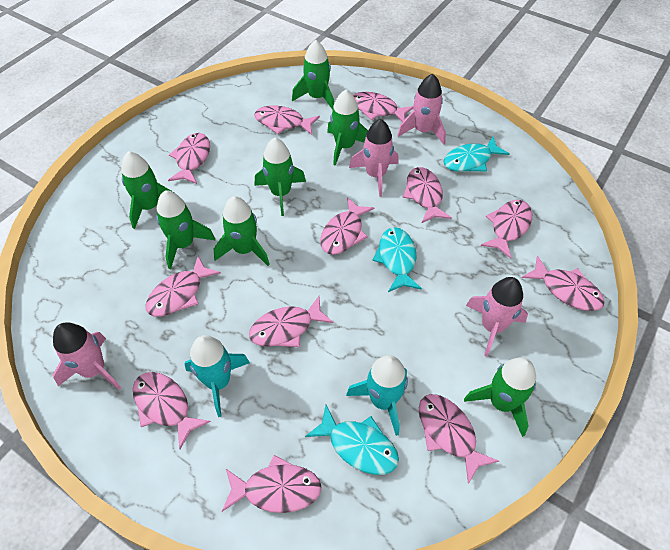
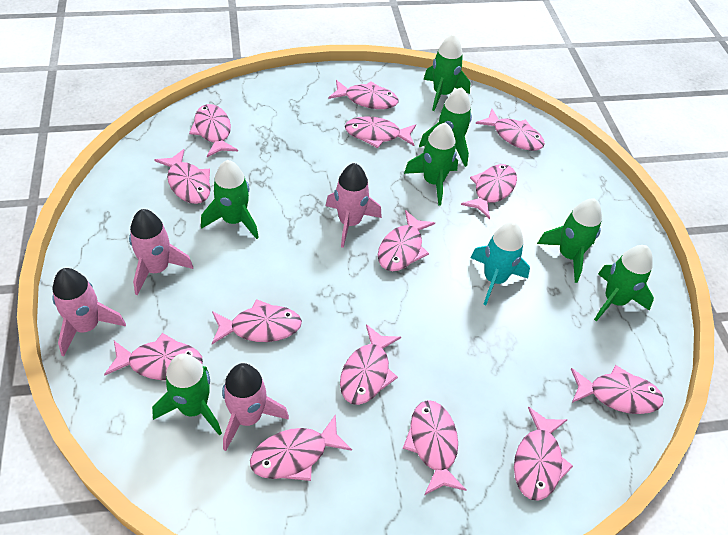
pink fish: 12 -> 14
turquoise fish: 3 -> 0
turquoise rocket: 2 -> 1

